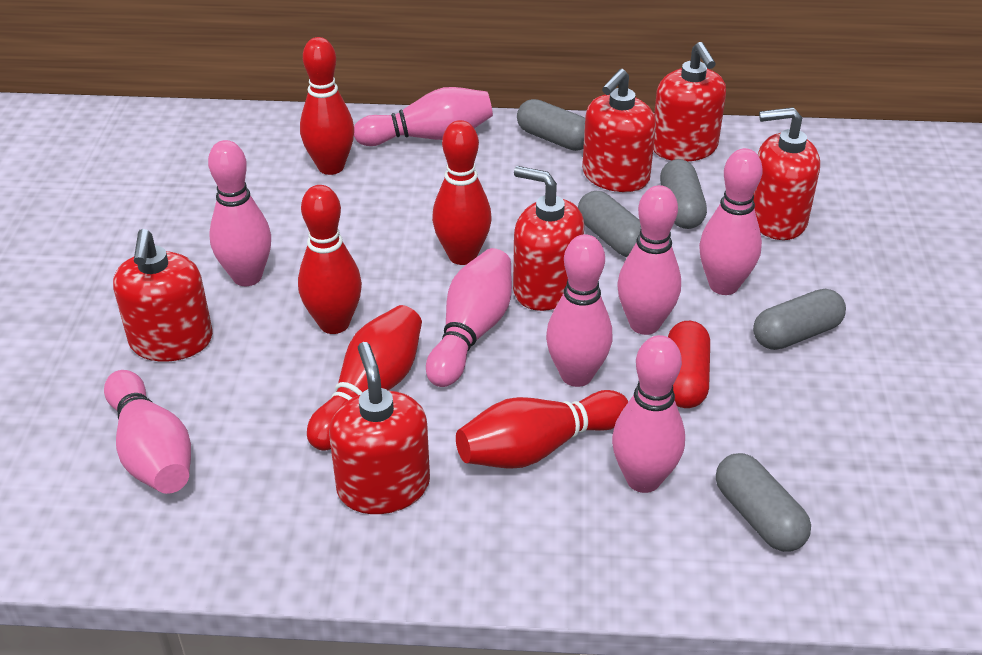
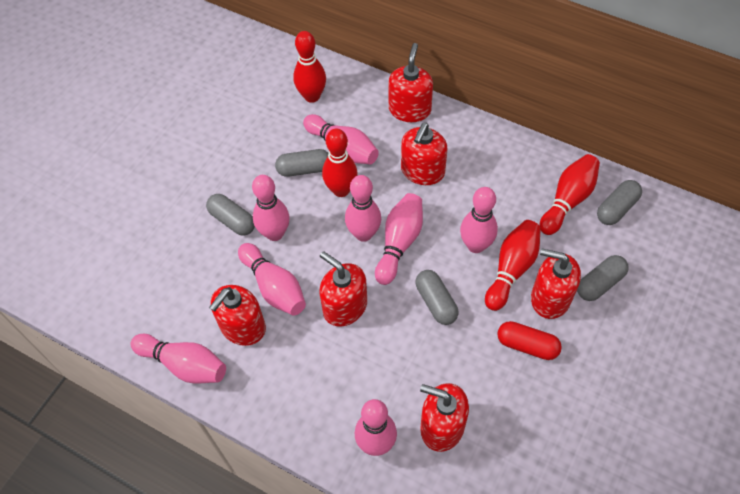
red bowling pin: 5 -> 4

